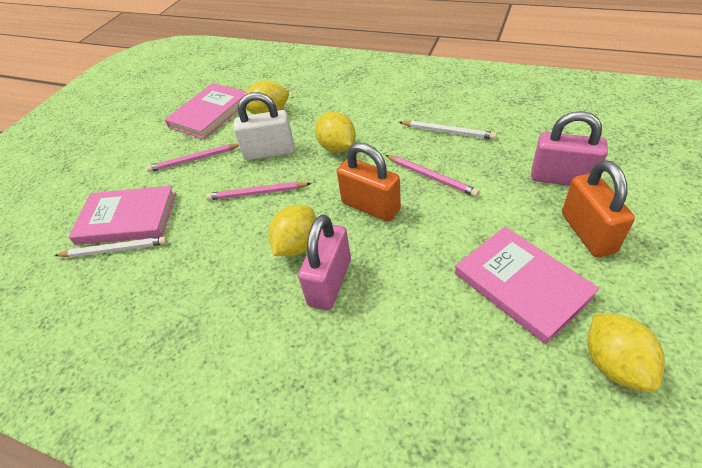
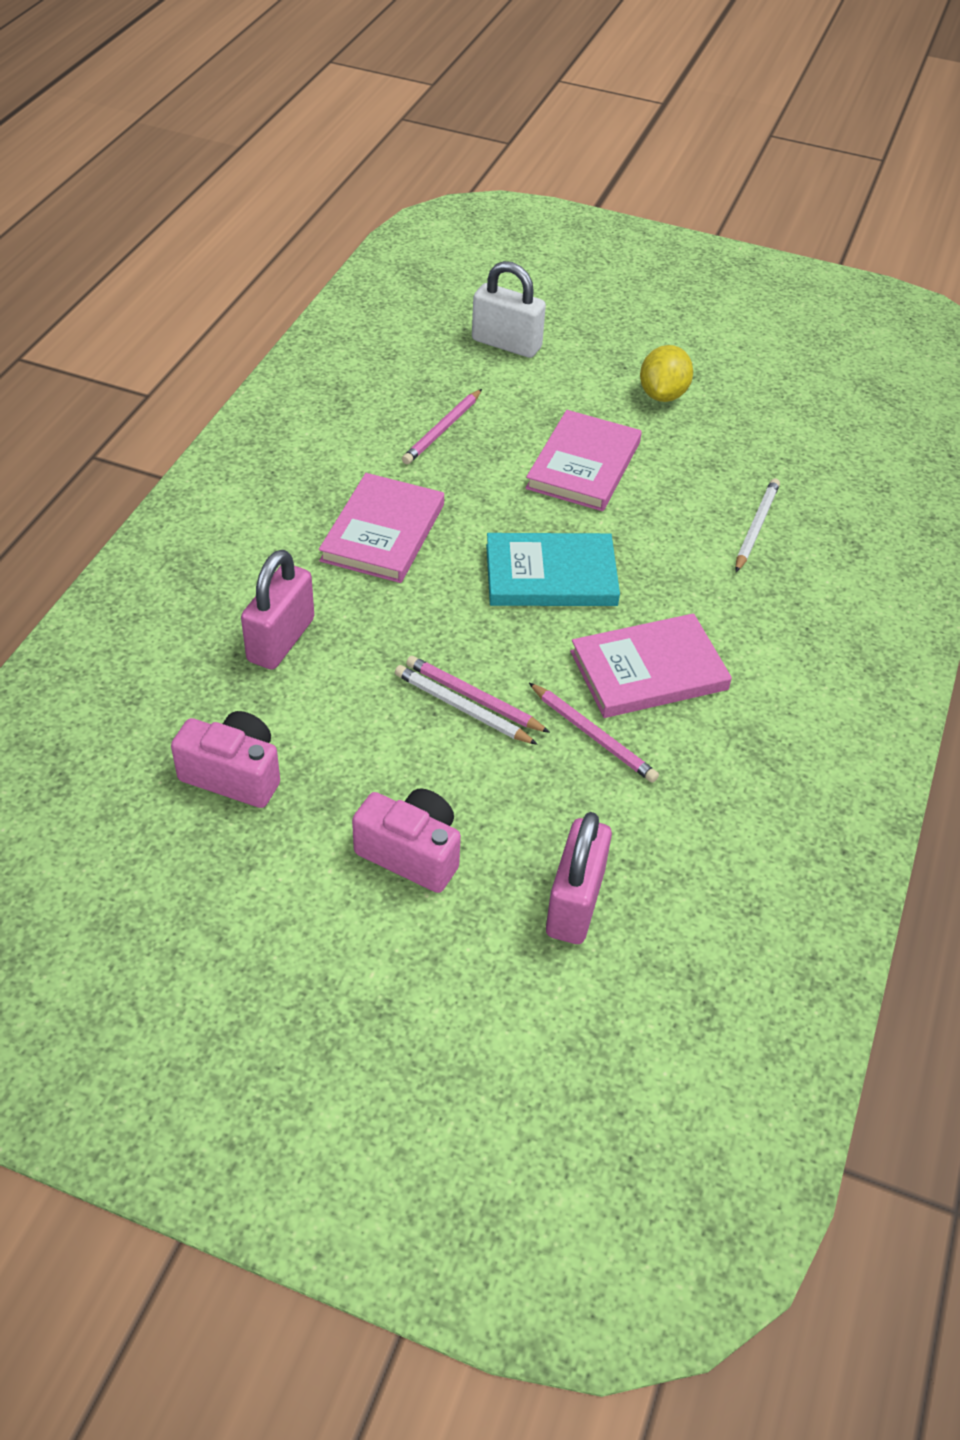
orange padlock: 2 -> 0
pink camera: 0 -> 2
turquoise book: 0 -> 1
yellow lemon: 4 -> 1

